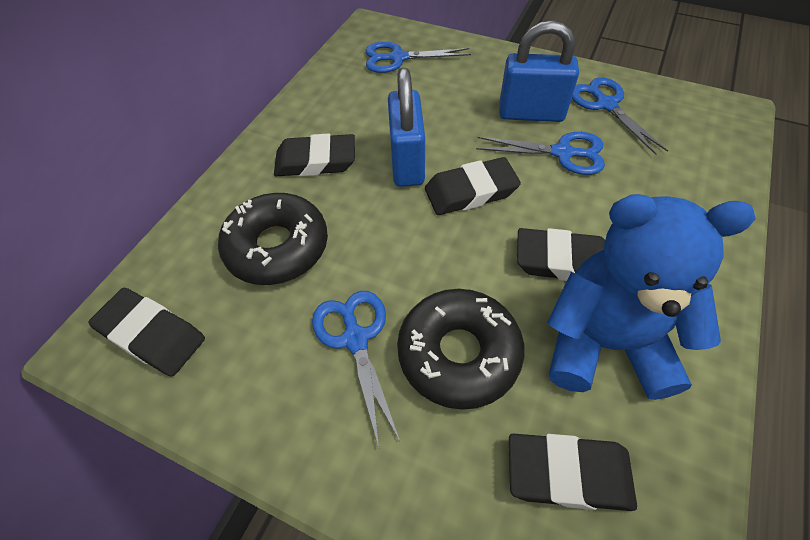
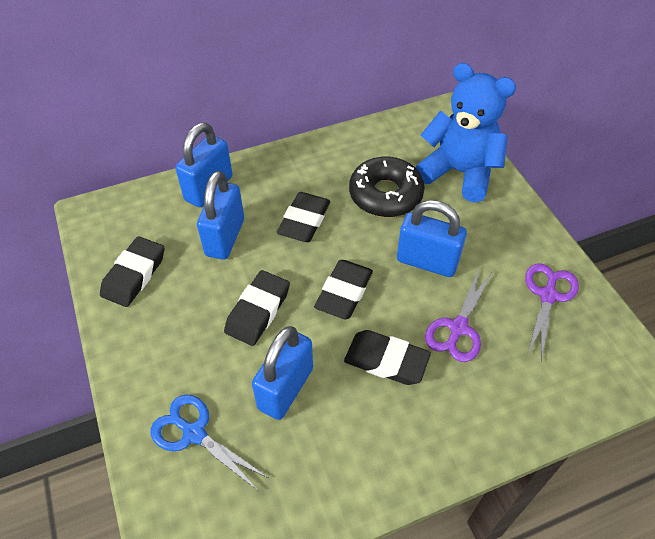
black donut: 2 -> 1
blue padlock: 2 -> 4
blue scissors: 4 -> 1
purple scissors: 0 -> 2

